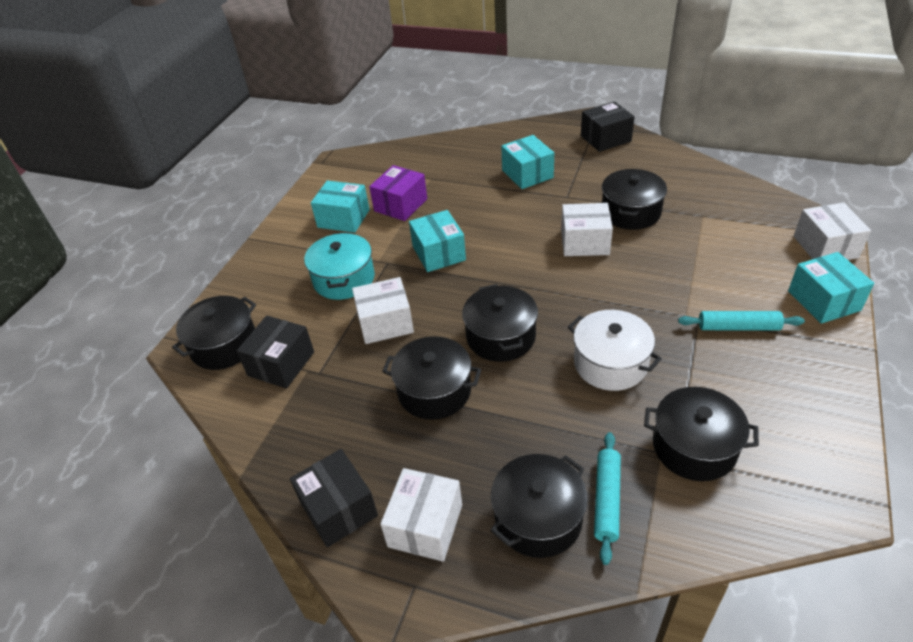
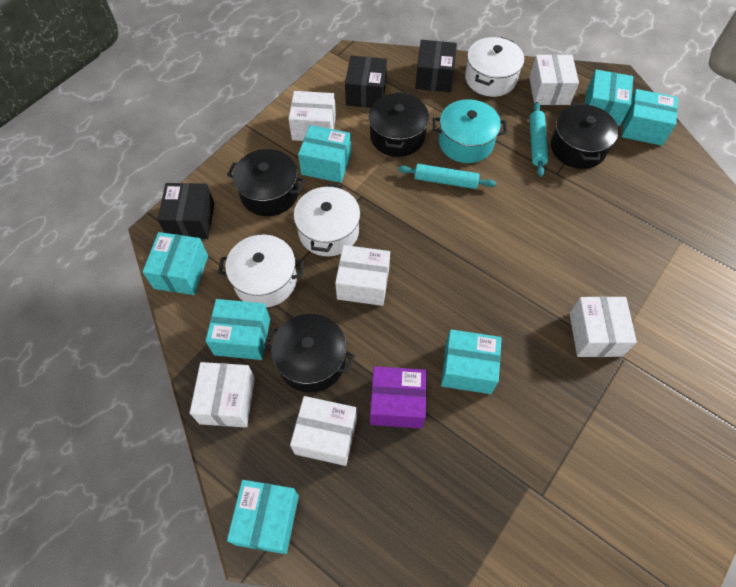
black pot: 6 -> 4
turquoise box: 4 -> 7
white box: 4 -> 6
white pot: 1 -> 3

